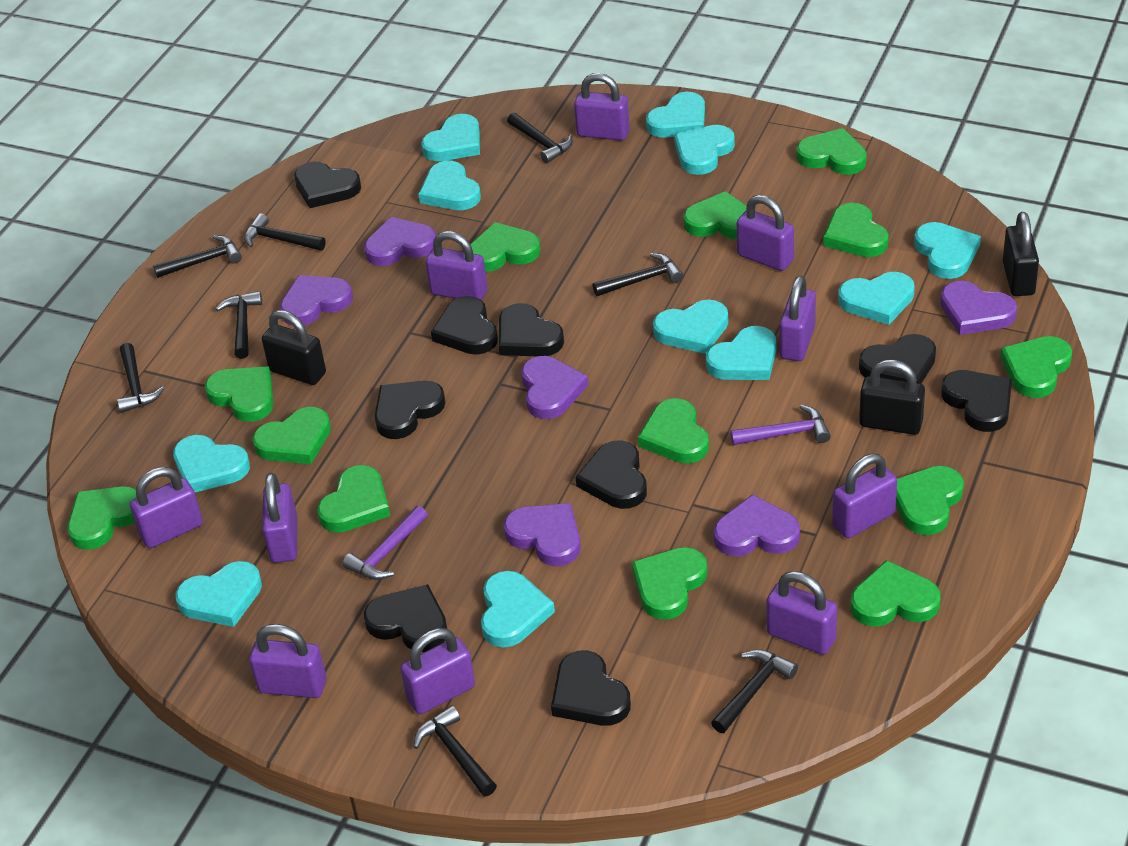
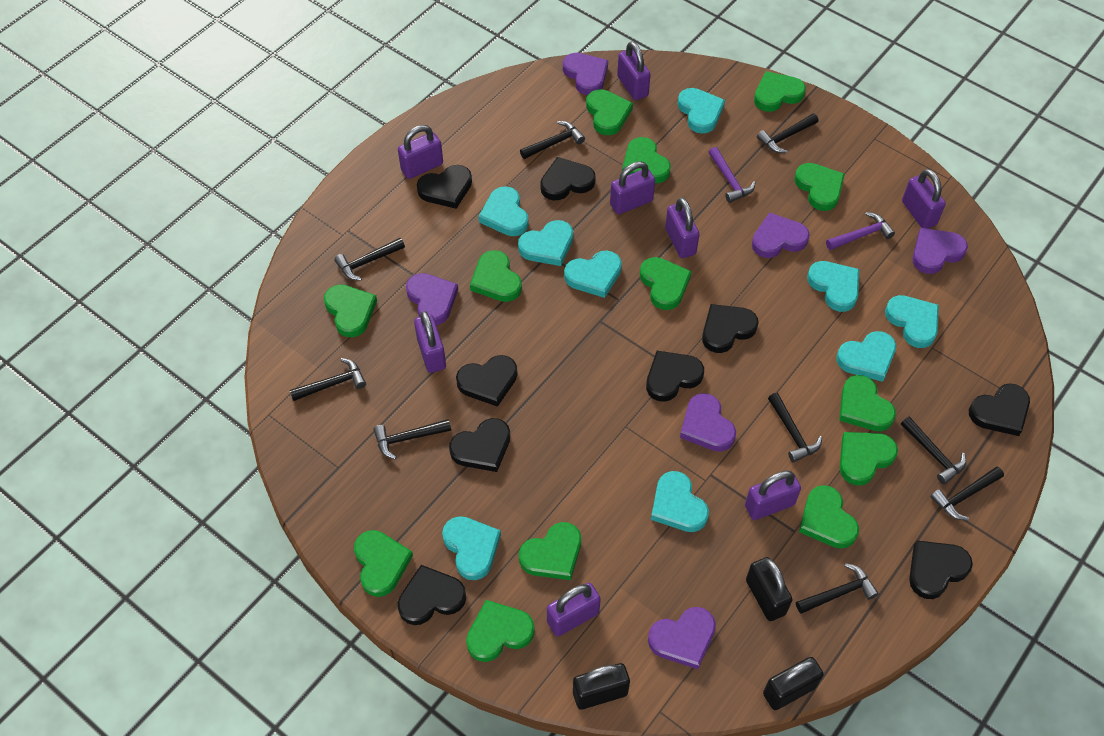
black hammer: 8 -> 9
purple padlock: 10 -> 8
turquoise heart: 11 -> 9

